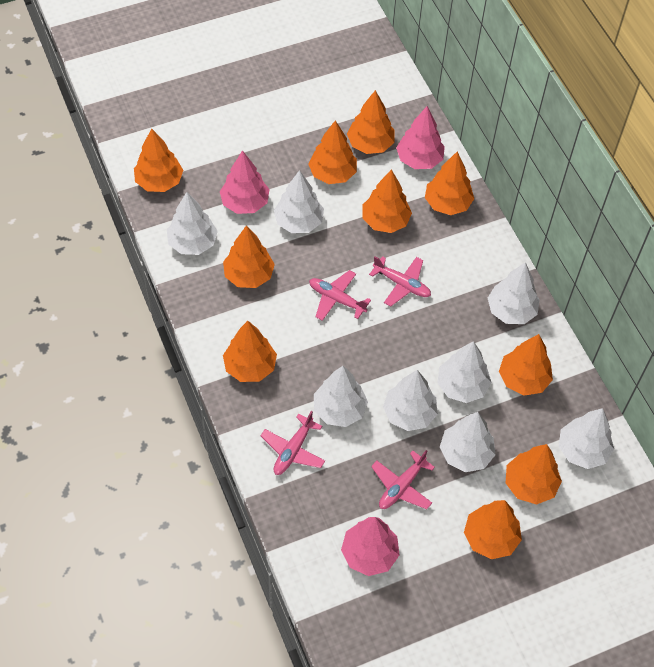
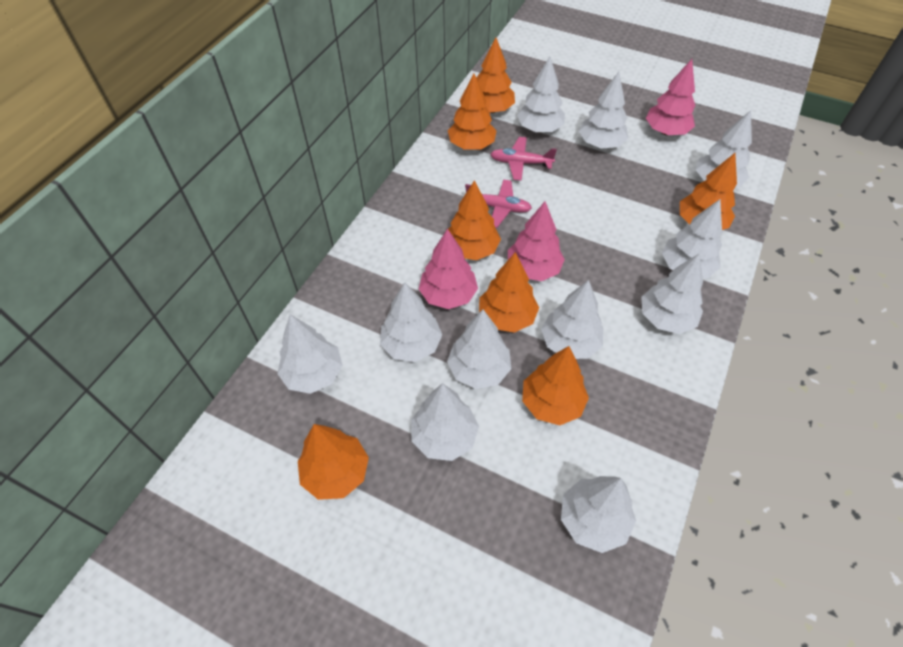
orange tree: 10 -> 7
pink plane: 4 -> 2
white tree: 8 -> 11

